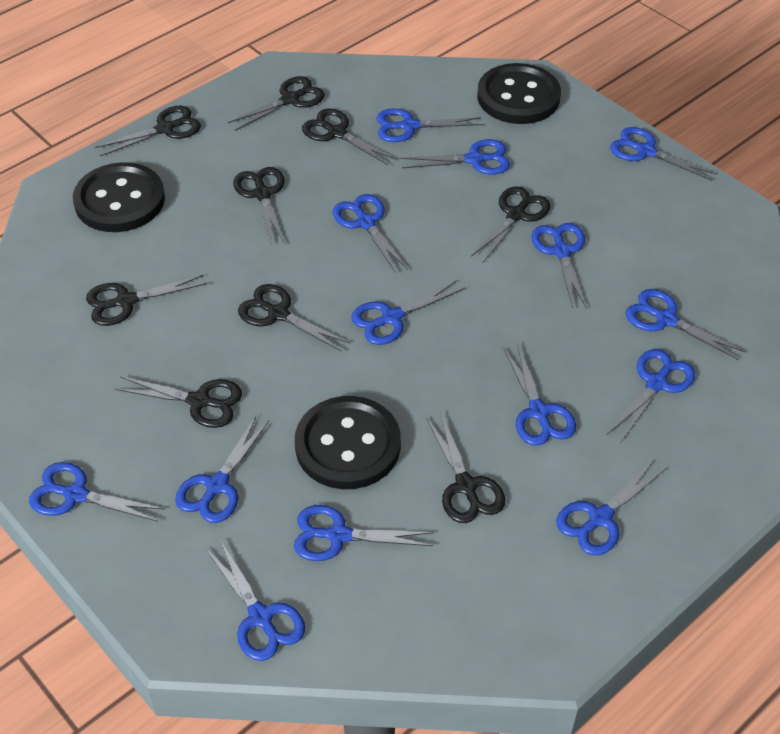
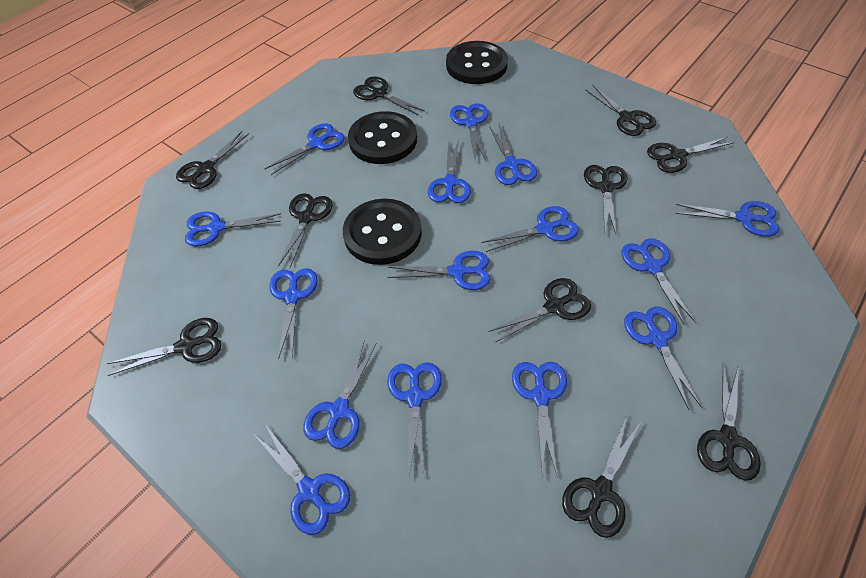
black scissors: 9 -> 10
blue scissors: 14 -> 15

